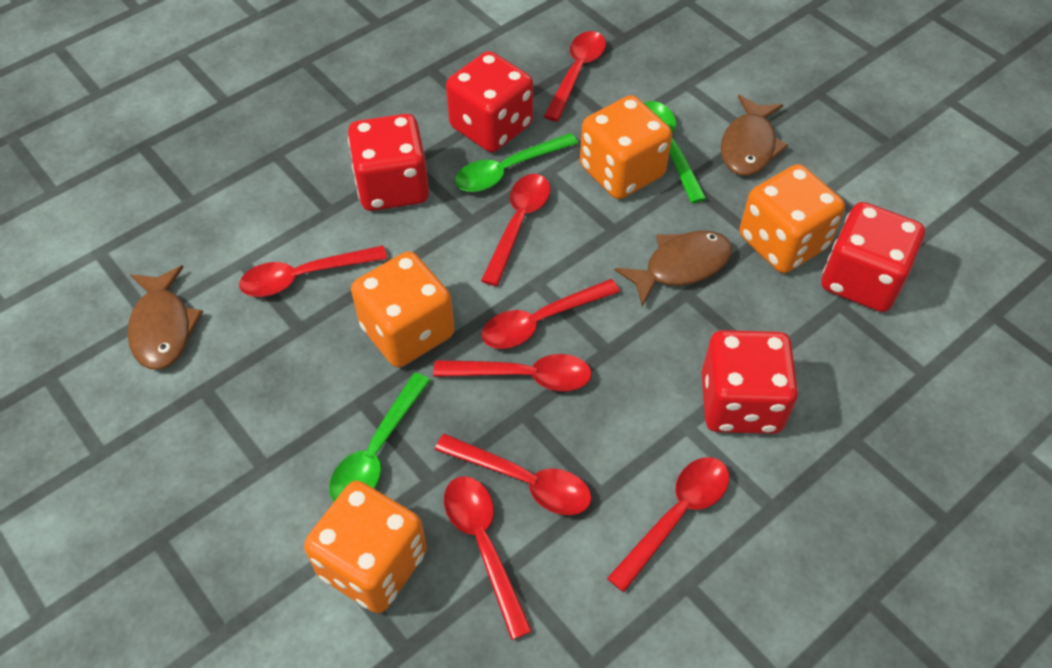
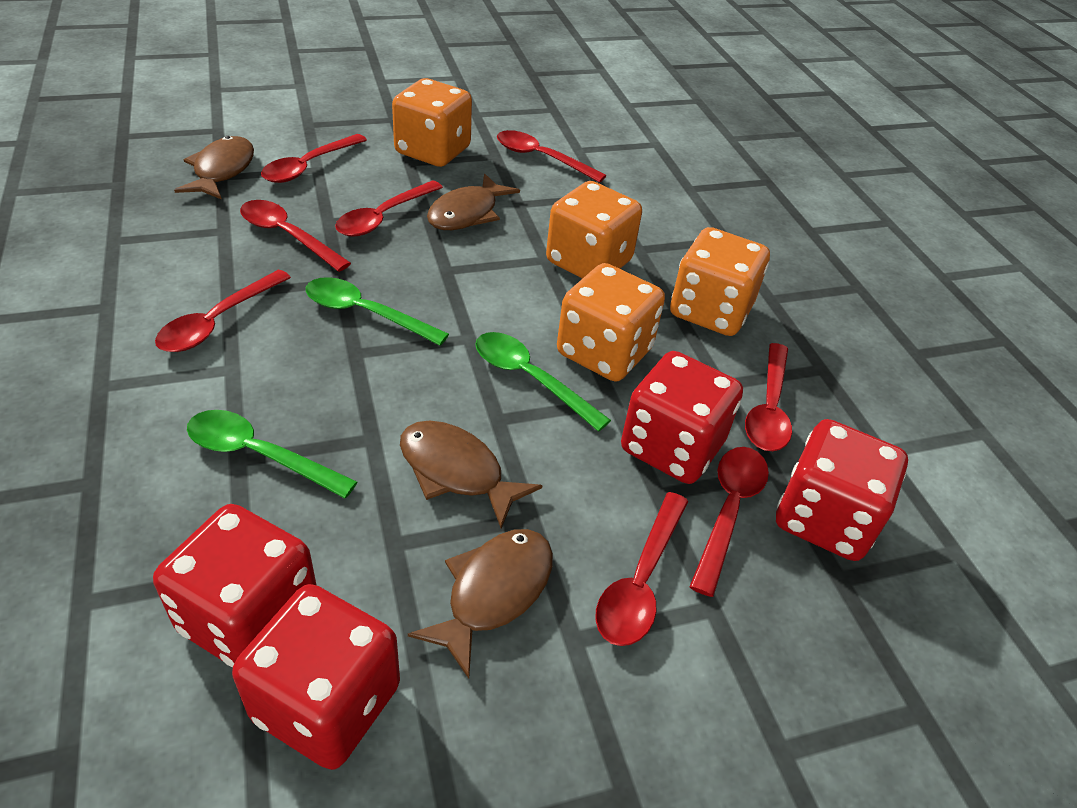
brown fish: 3 -> 4

